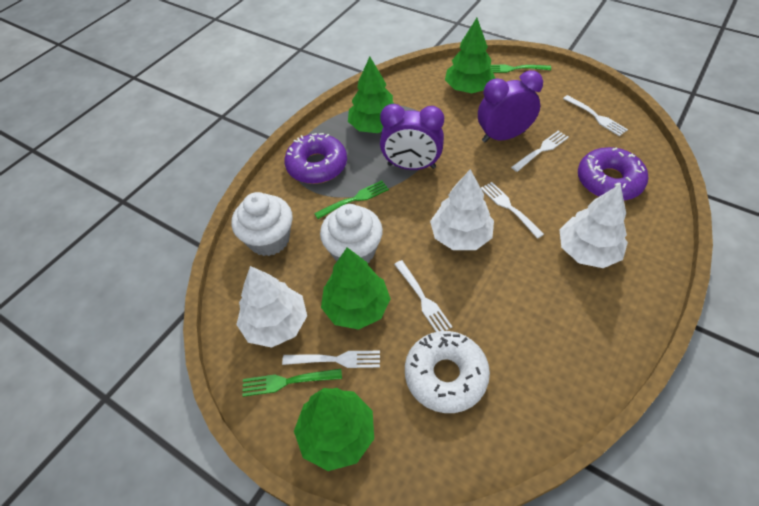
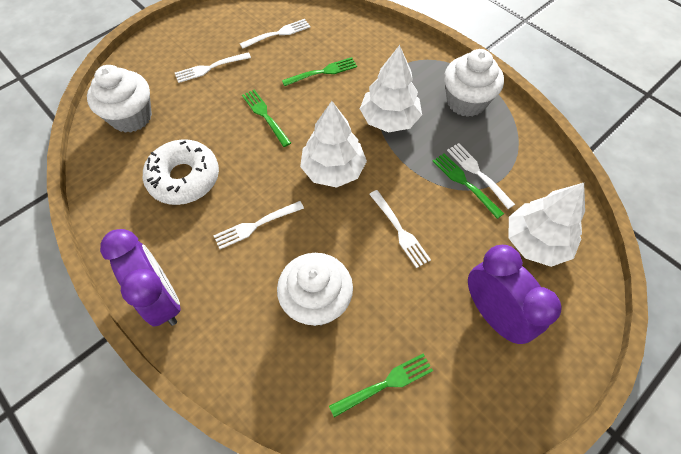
green fork: 3 -> 4
green tree: 4 -> 0
purple donut: 2 -> 0
white cupcake: 2 -> 3

